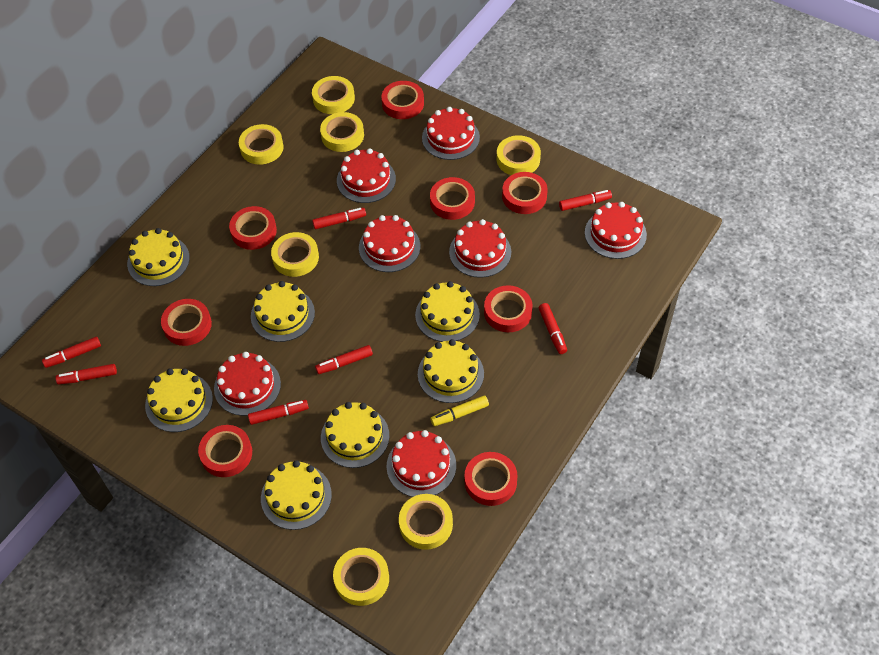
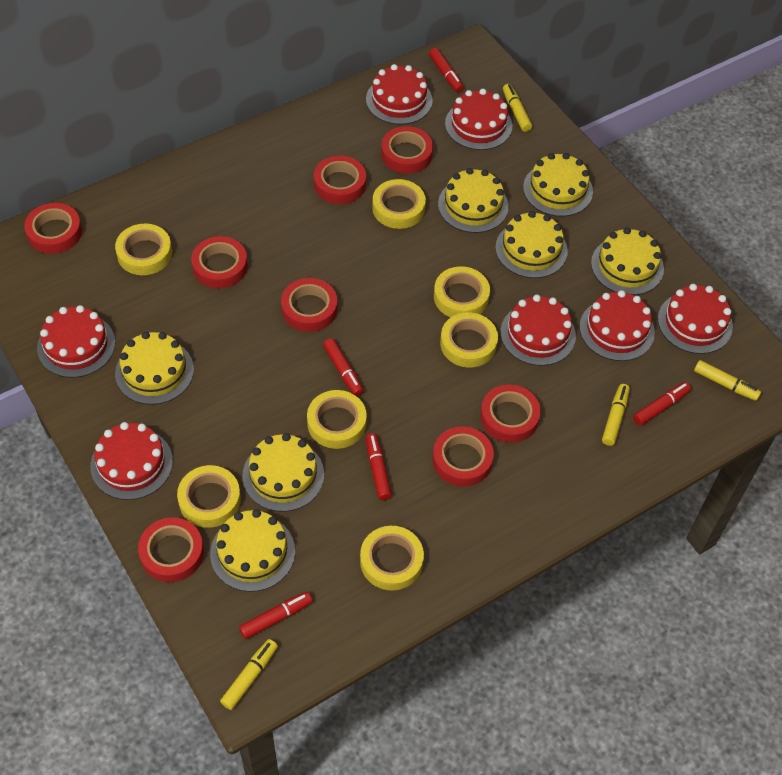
red marker: 7 -> 5
yellow marker: 1 -> 4

